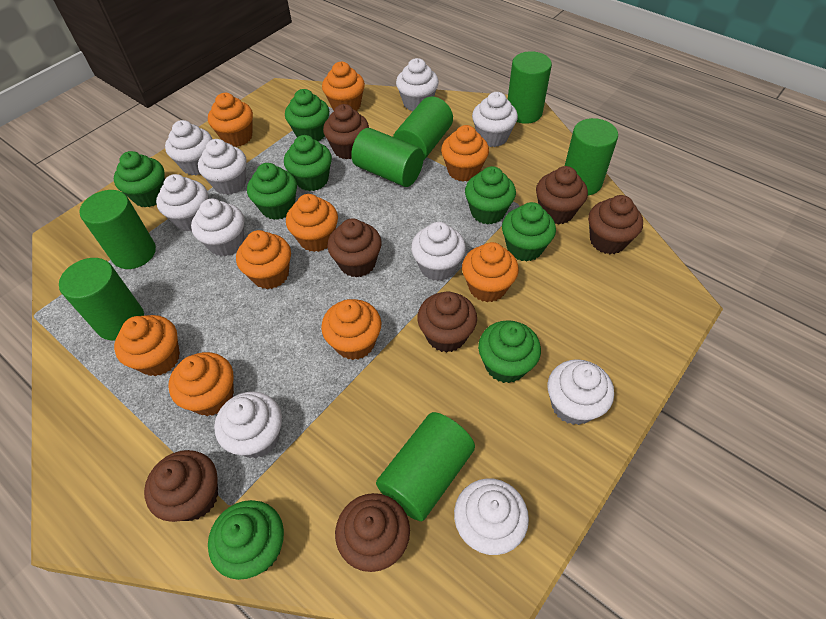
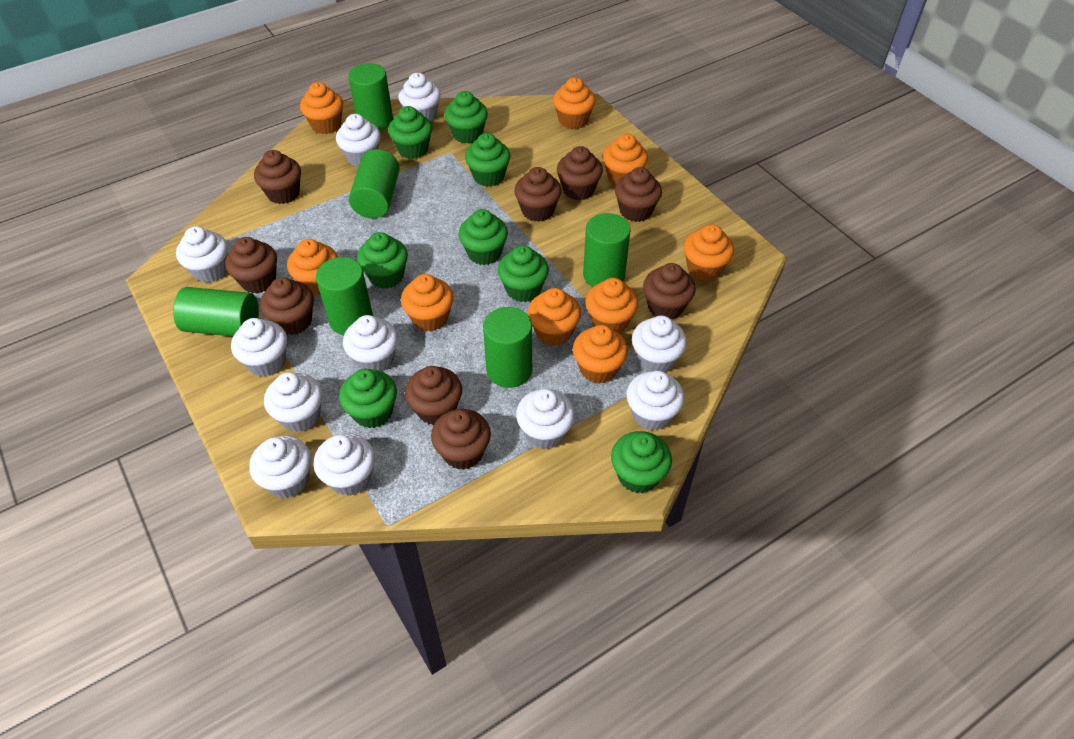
brown cupcake: 7 -> 9
green cylinder: 7 -> 6
white cupcake: 10 -> 11

